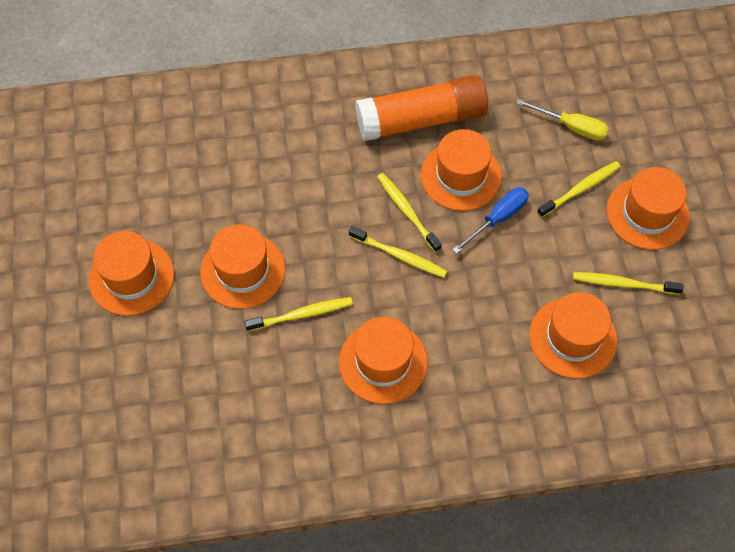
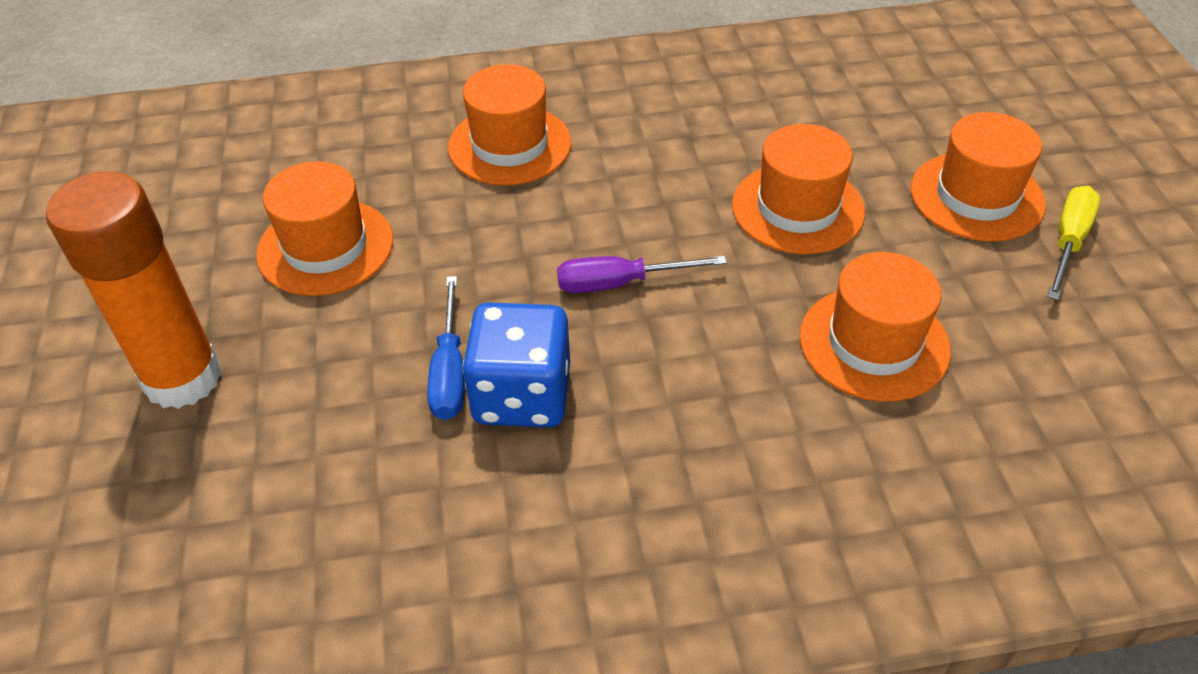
blue dice: 0 -> 1
orange hat: 6 -> 5
purple screwdriver: 0 -> 1
yellow toothbrush: 5 -> 0

